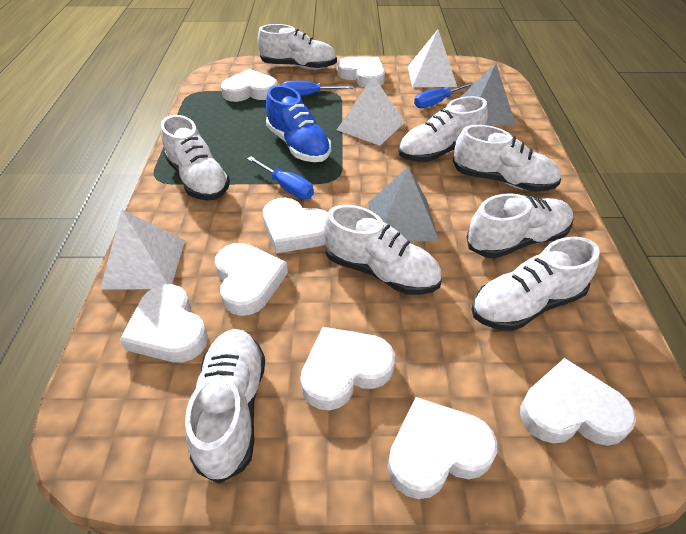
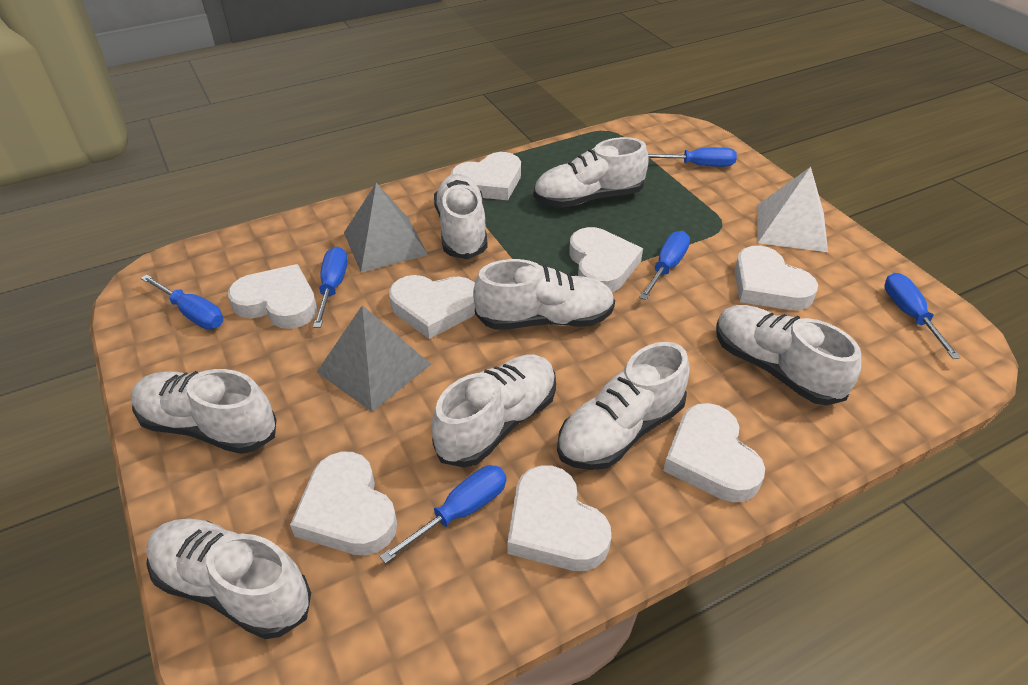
blue screwdriver: 3 -> 6
blue shoe: 1 -> 0
white pyramid: 3 -> 1

